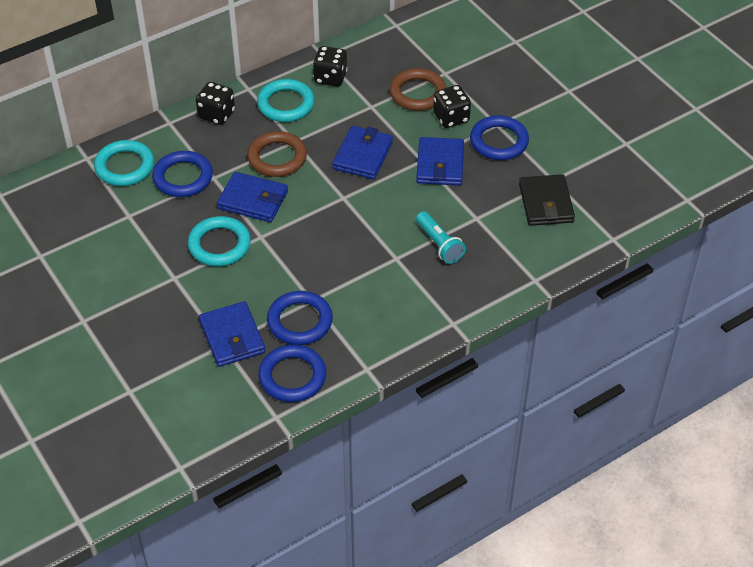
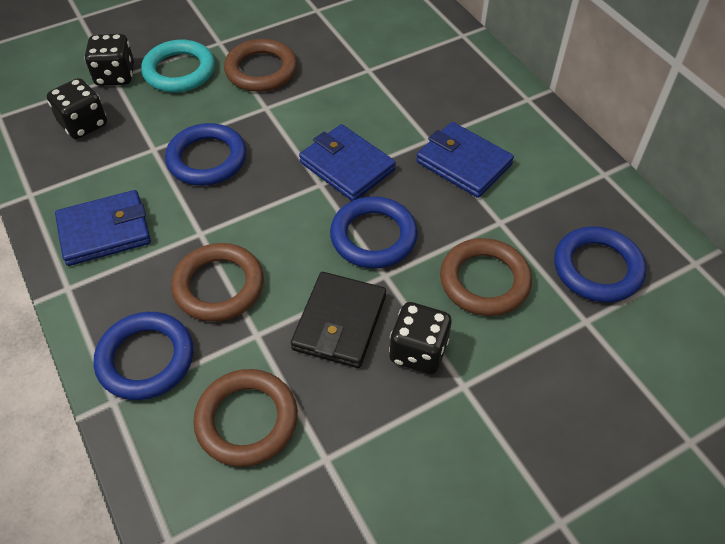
blue wallet: 4 -> 3
brown ring: 2 -> 4
turquoise flashlight: 1 -> 0
turquoise ring: 3 -> 1

